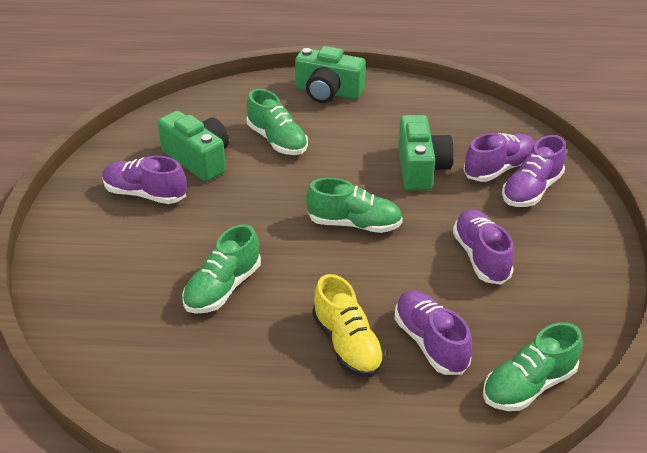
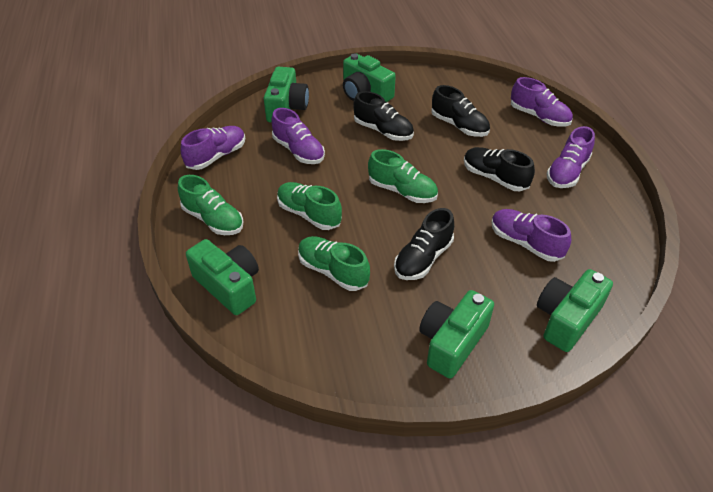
black shoe: 0 -> 4
green camera: 3 -> 5
yellow shoe: 1 -> 0

